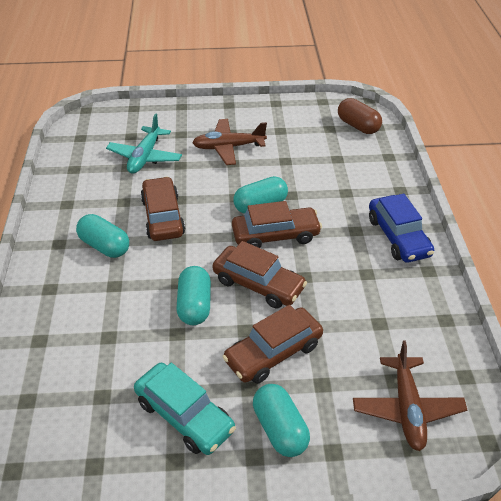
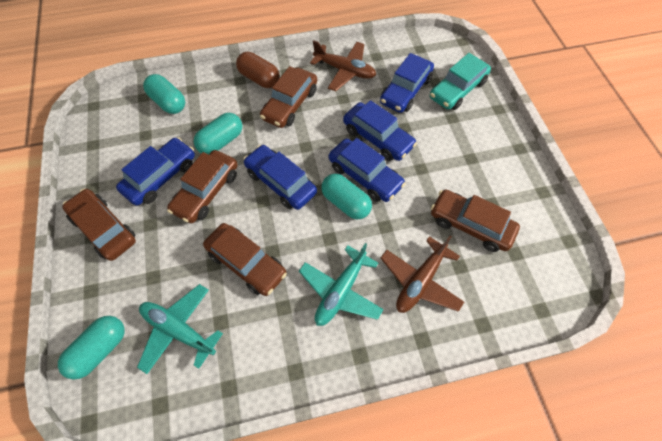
blue car: 1 -> 5
brown car: 4 -> 5
turquoise plane: 1 -> 2

